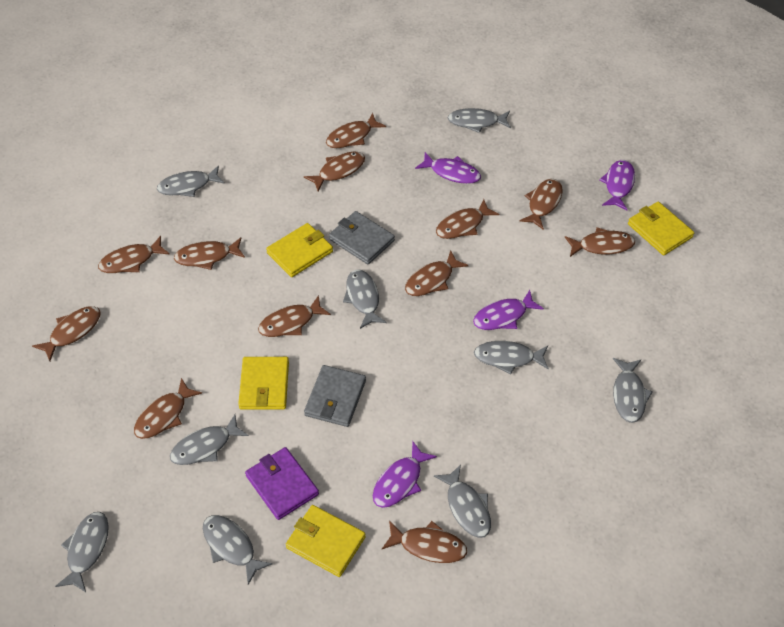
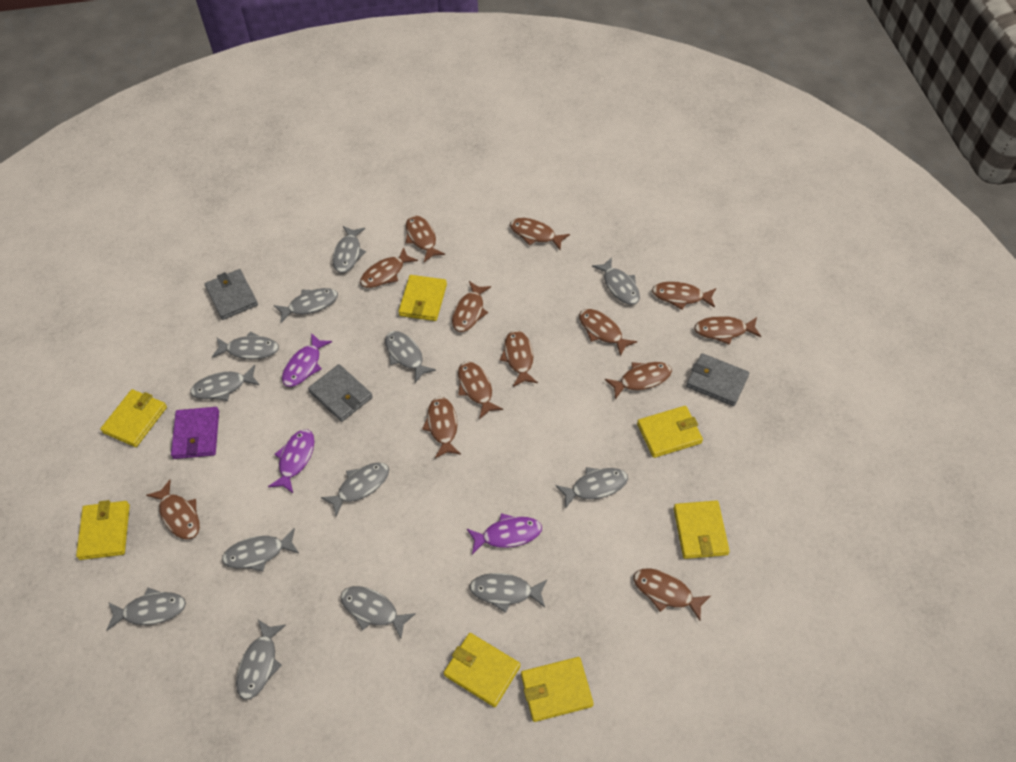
brown fish: 12 -> 13
grey fish: 9 -> 13
grey wallet: 2 -> 3
purple fish: 4 -> 3
yellow wallet: 4 -> 7

